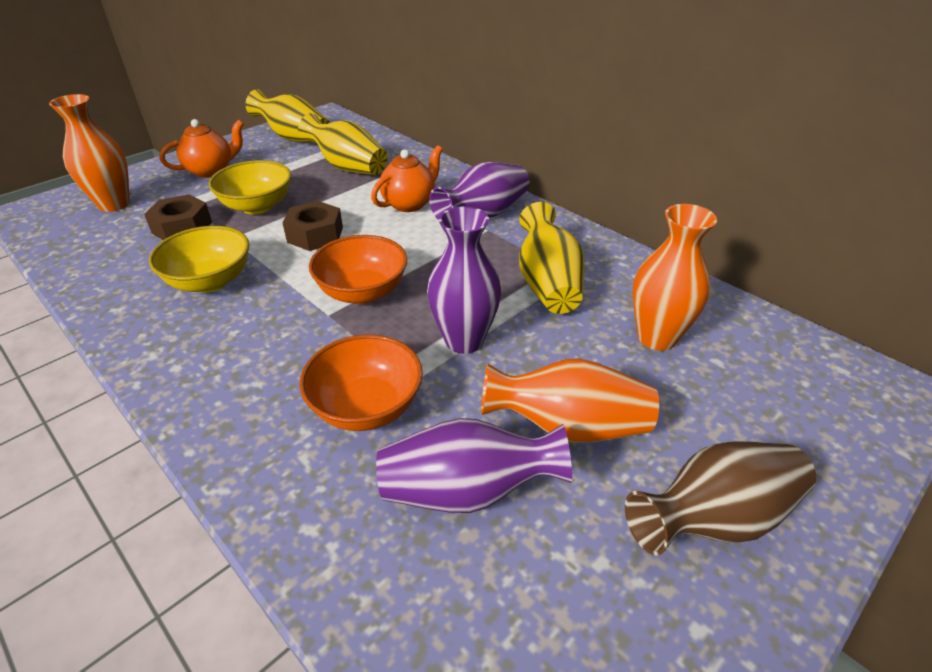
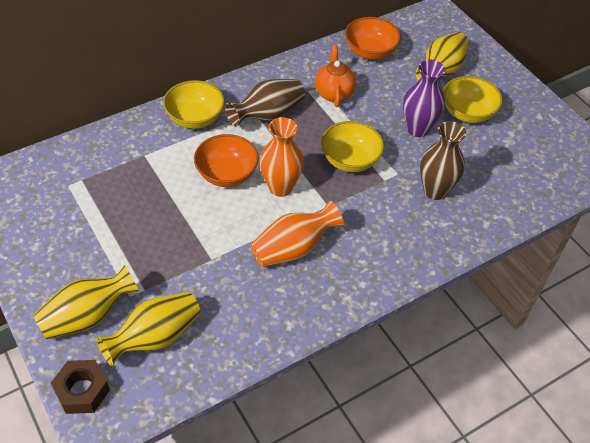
brown nut: 2 -> 1
brown vase: 1 -> 2
orange teapot: 2 -> 1
orange vase: 3 -> 2
purple vase: 3 -> 1
yellow bowl: 2 -> 3

